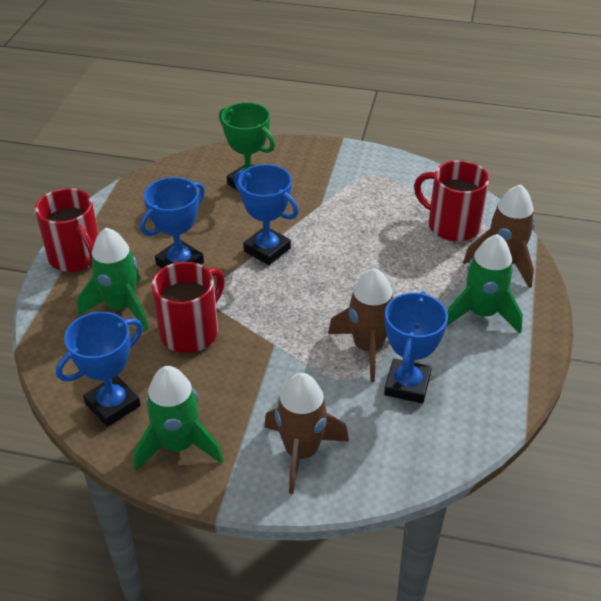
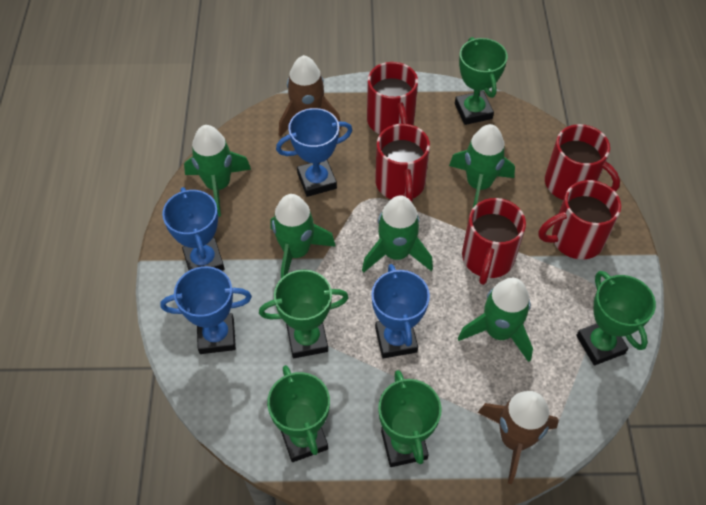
brown rocket: 3 -> 2
green rocket: 3 -> 5
green trophy: 1 -> 5
red mug: 3 -> 5

